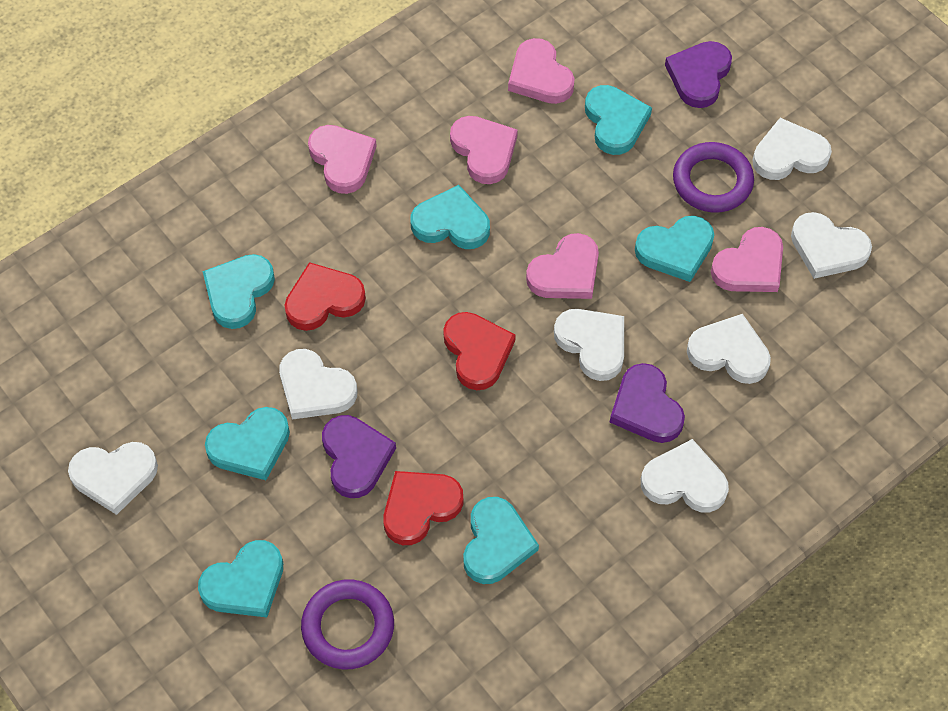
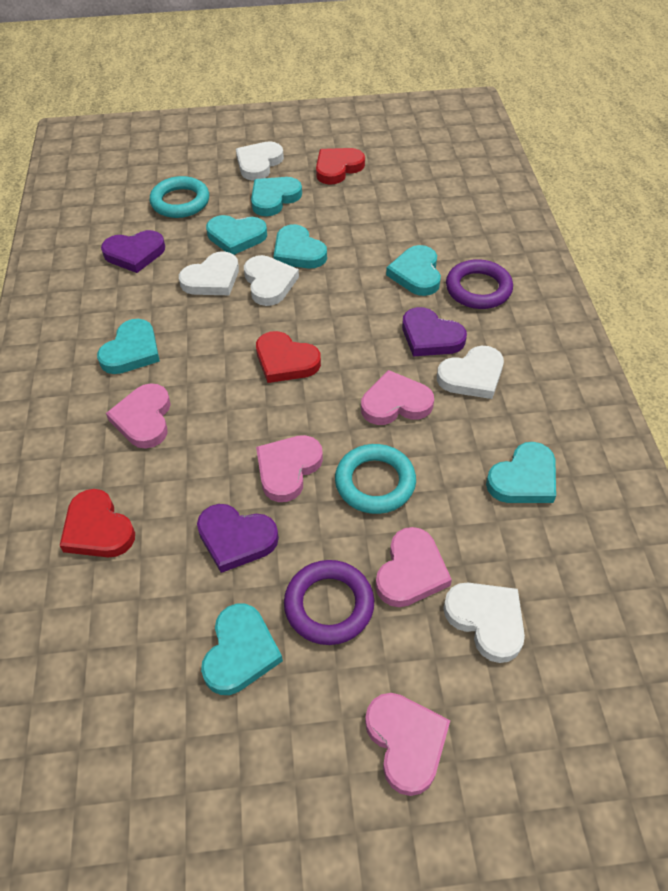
turquoise ring: 0 -> 2
white heart: 7 -> 5

